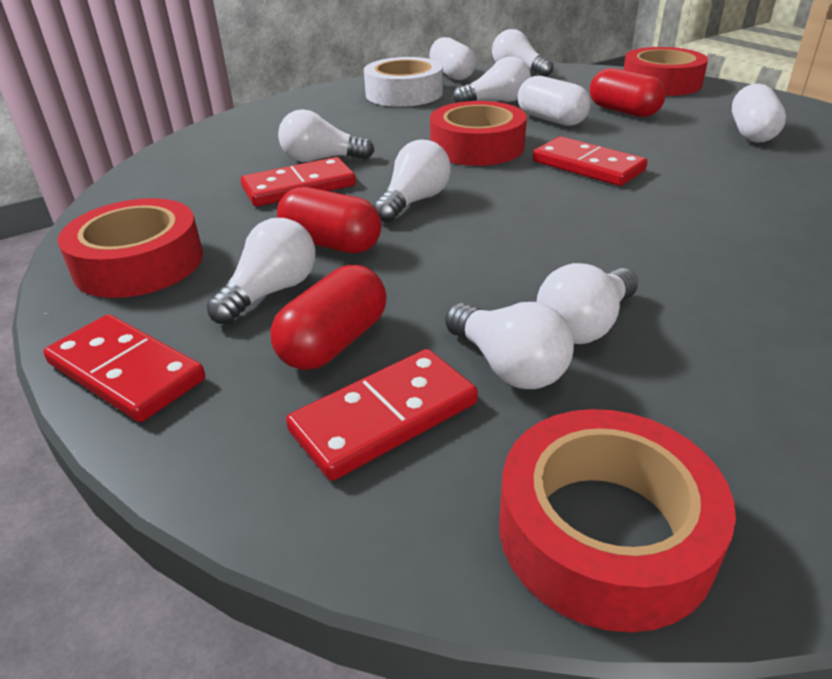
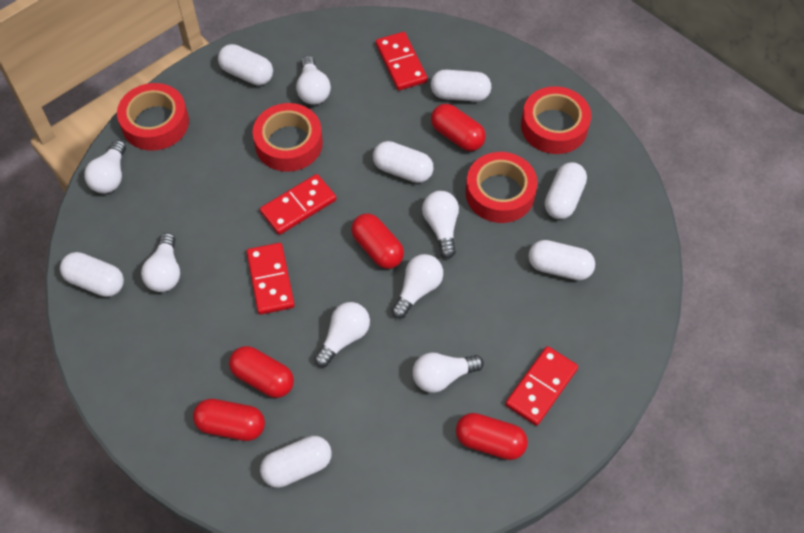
red capsule: 3 -> 5
white capsule: 3 -> 7
white tape: 1 -> 0

